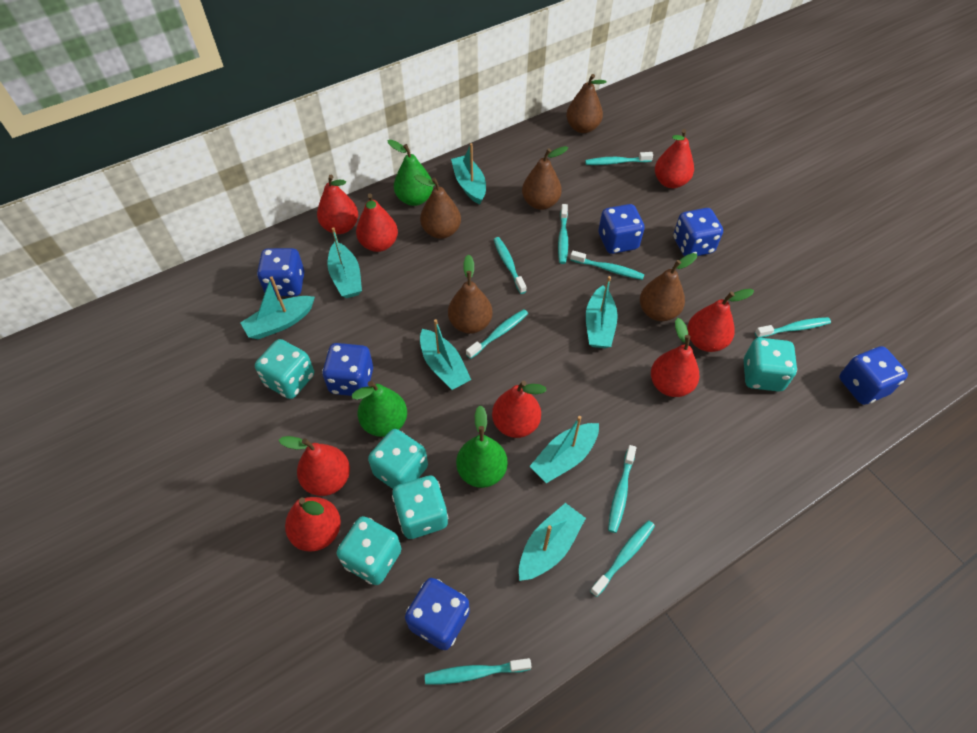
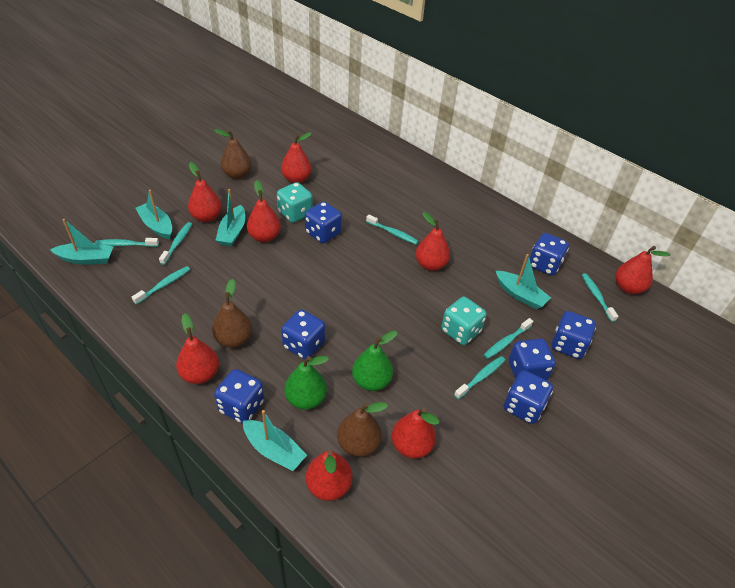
blue dice: 6 -> 7
brown pear: 5 -> 3
green pear: 3 -> 2
turquoise boat: 7 -> 5
turquoise dice: 5 -> 2
turquoise toothbrush: 9 -> 7

